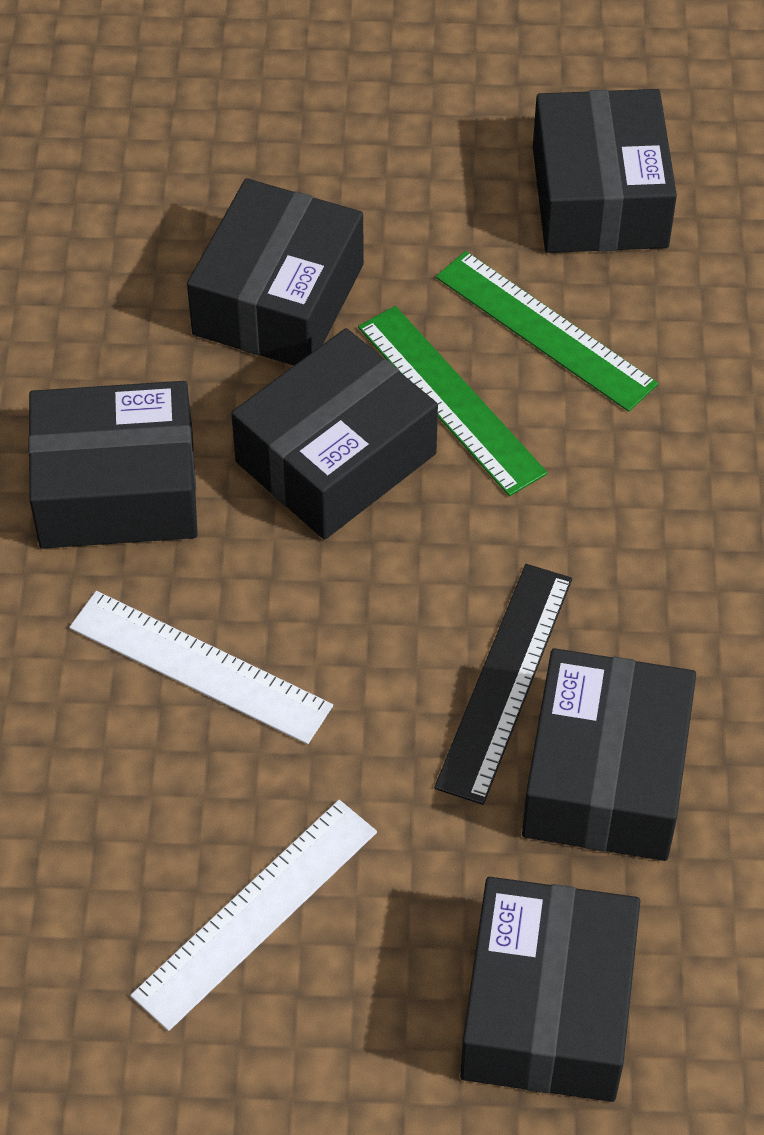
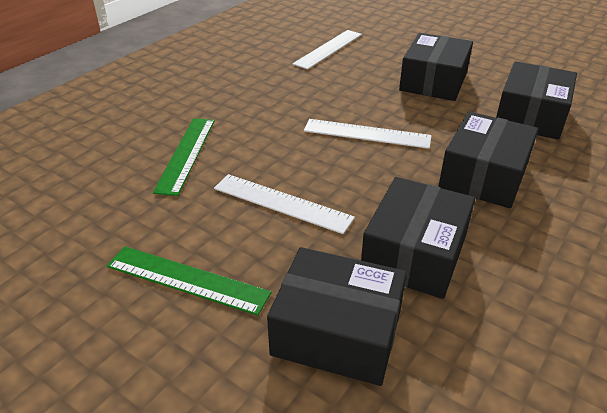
black box: 6 -> 5
black ruler: 1 -> 0
white ruler: 2 -> 3

